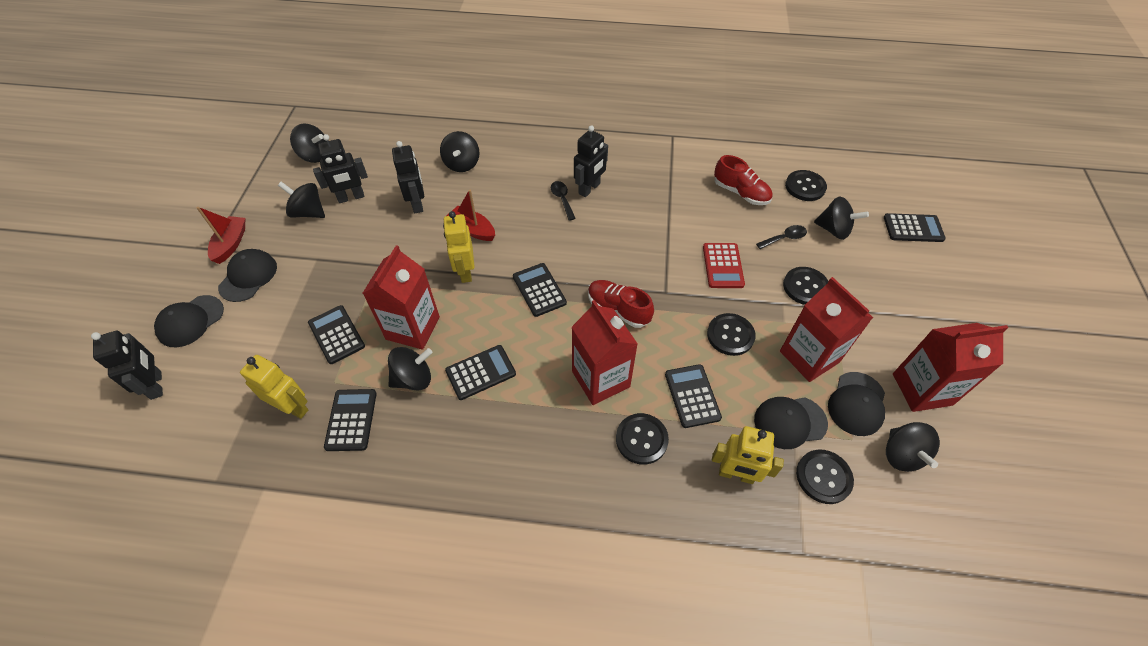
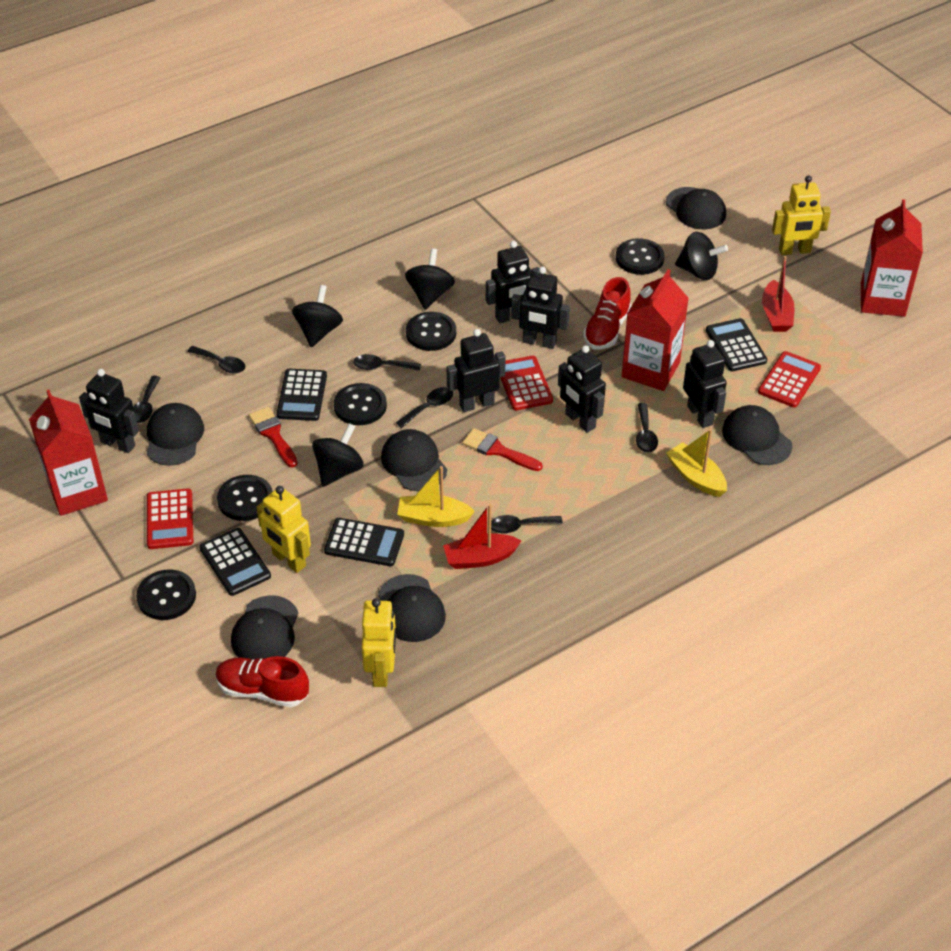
black calculator: 6 -> 4
black cap: 4 -> 6
black robot: 4 -> 6
black spinning top: 6 -> 4
black spoon: 2 -> 6
red brush: 0 -> 2
red calculator: 1 -> 3
red carton: 4 -> 3
yellow boat: 0 -> 2

